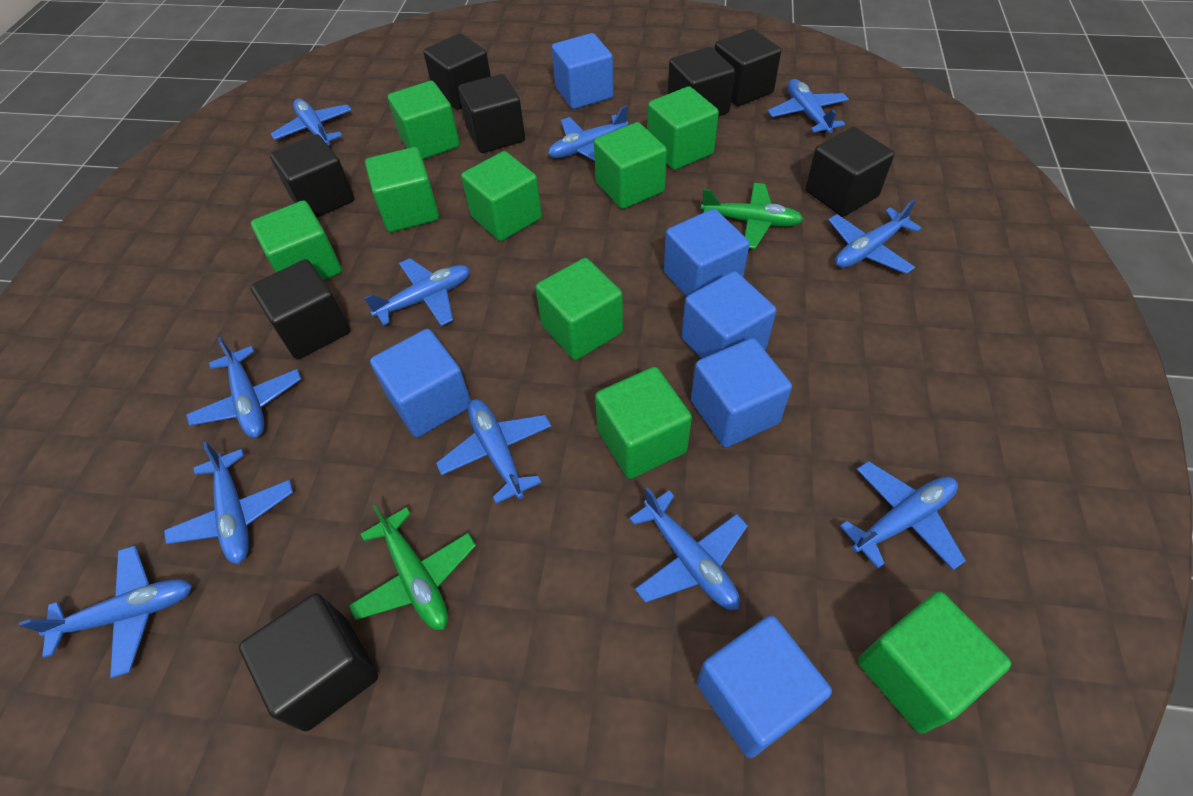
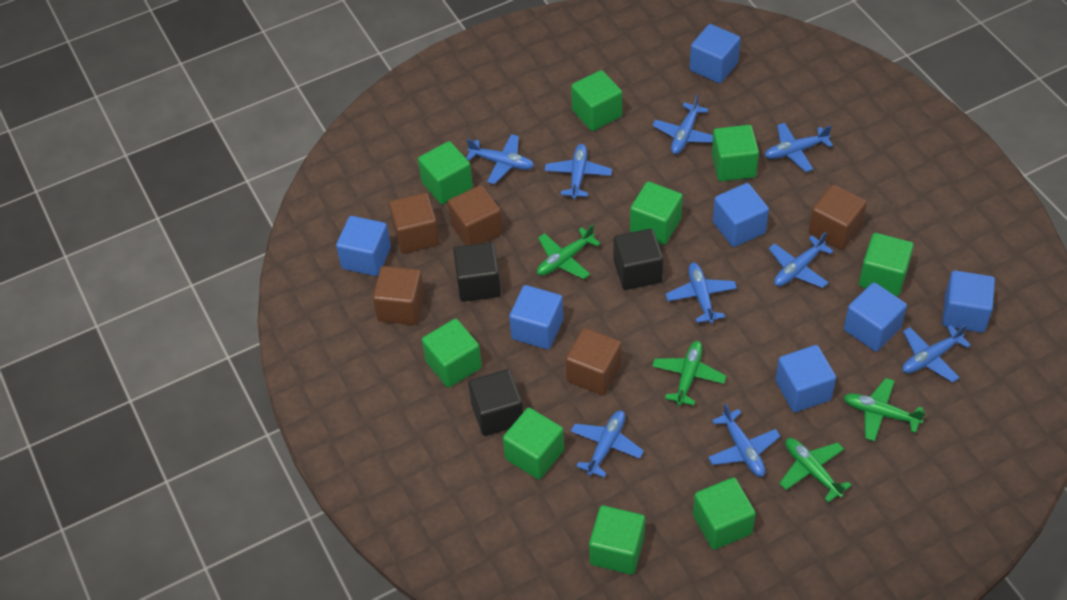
black cube: 8 -> 3
blue cube: 6 -> 7
blue plane: 11 -> 9
brown cube: 0 -> 5
green plane: 2 -> 4

